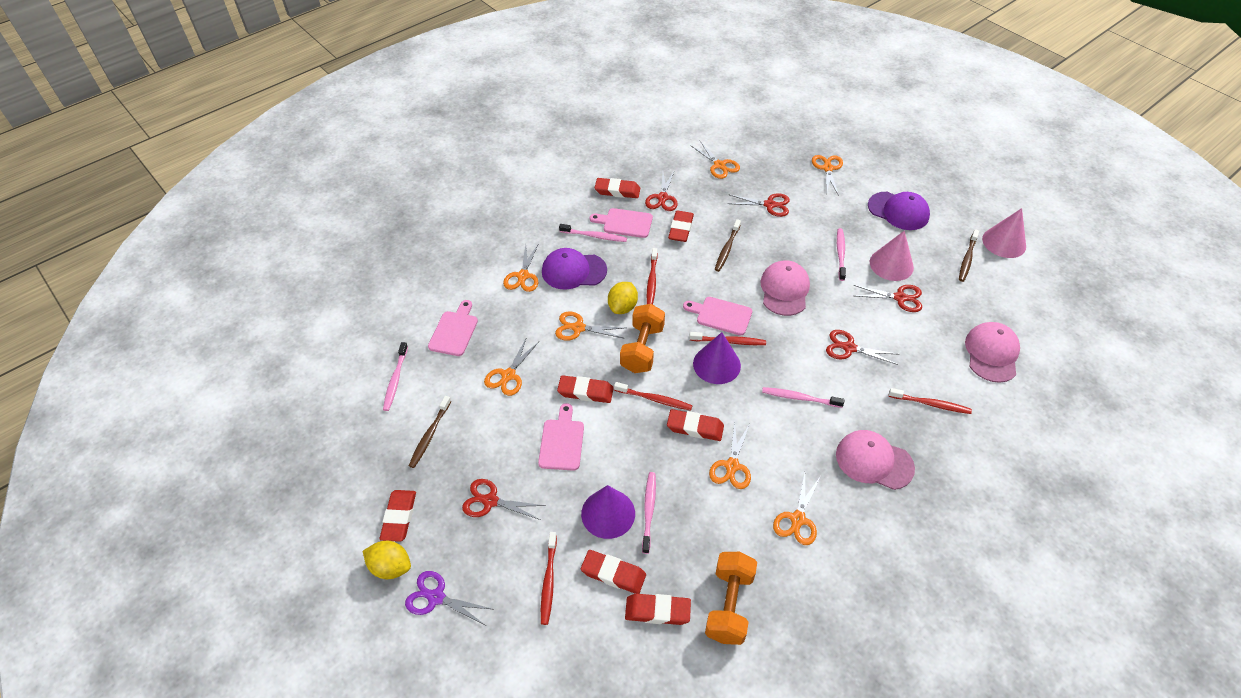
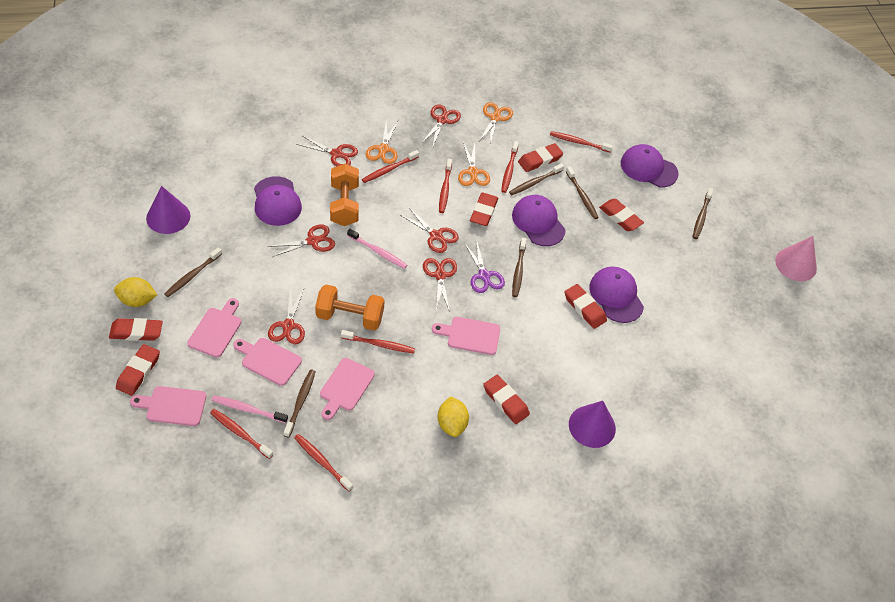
brown toothbrush: 3 -> 6
orange scissors: 7 -> 3
pink cap: 3 -> 0
pink cone: 2 -> 1
pink cutting board: 4 -> 5
pink toothbrush: 5 -> 2
purple cap: 2 -> 4
red scissors: 5 -> 6
red toothbrush: 5 -> 7

